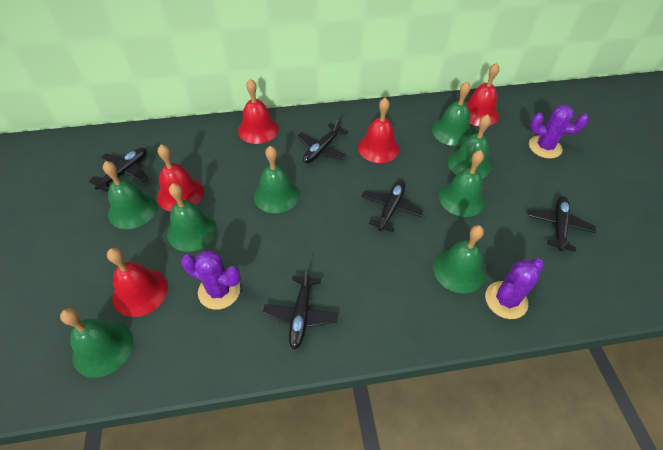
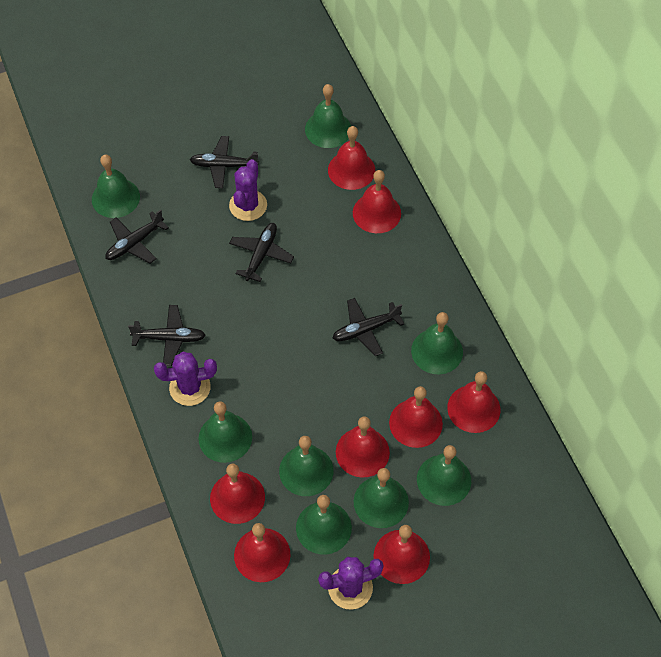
red bell: 5 -> 8

